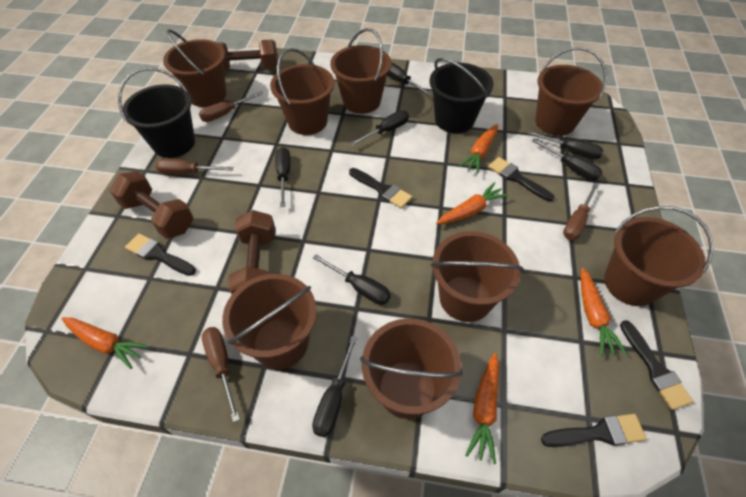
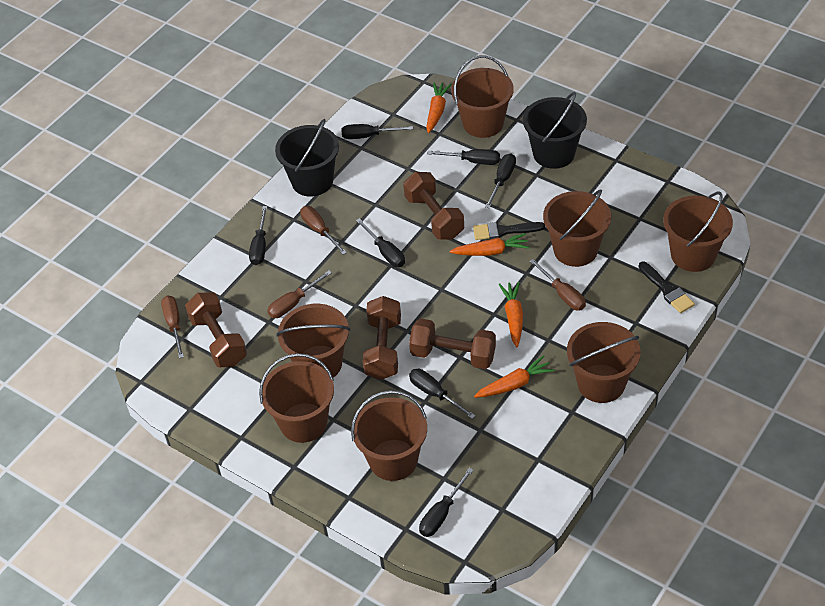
black brush: 5 -> 2
brown bucket: 8 -> 7
brown dumbbell: 3 -> 4
orange carrot: 5 -> 4

